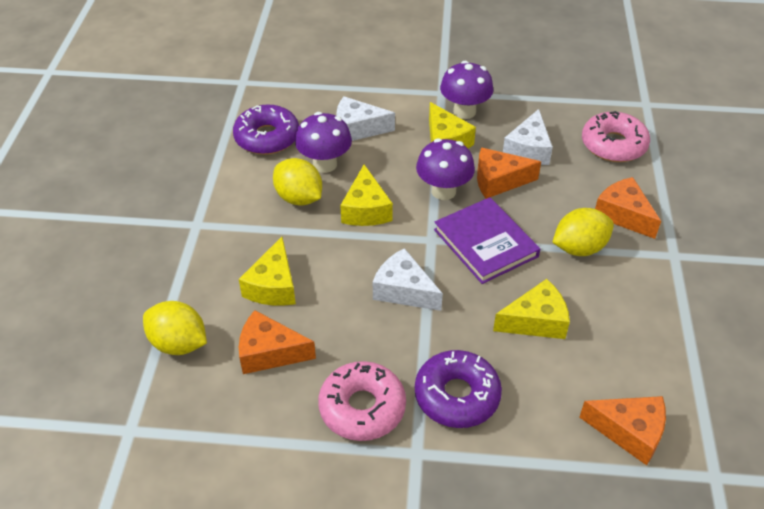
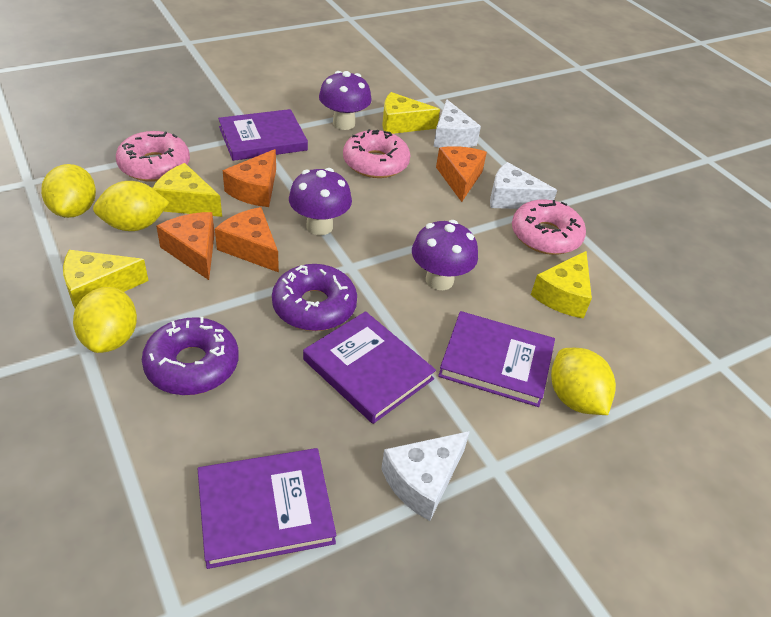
pink donut: 2 -> 3
purple book: 1 -> 4
yellow lemon: 3 -> 4

